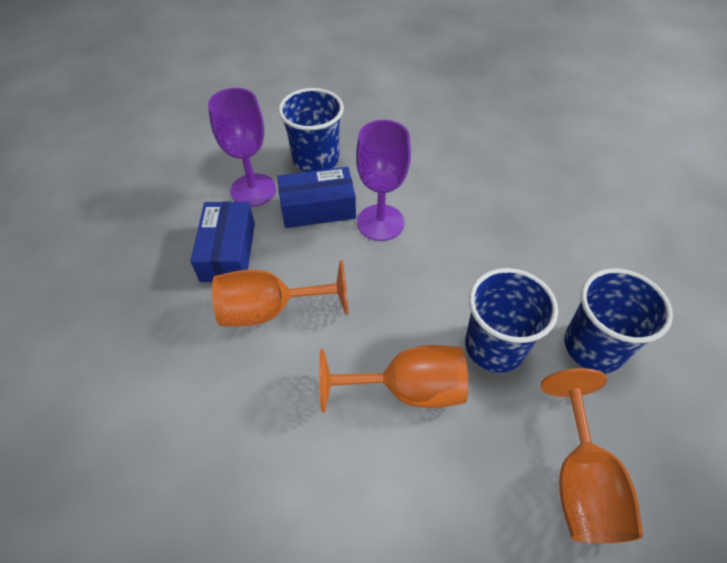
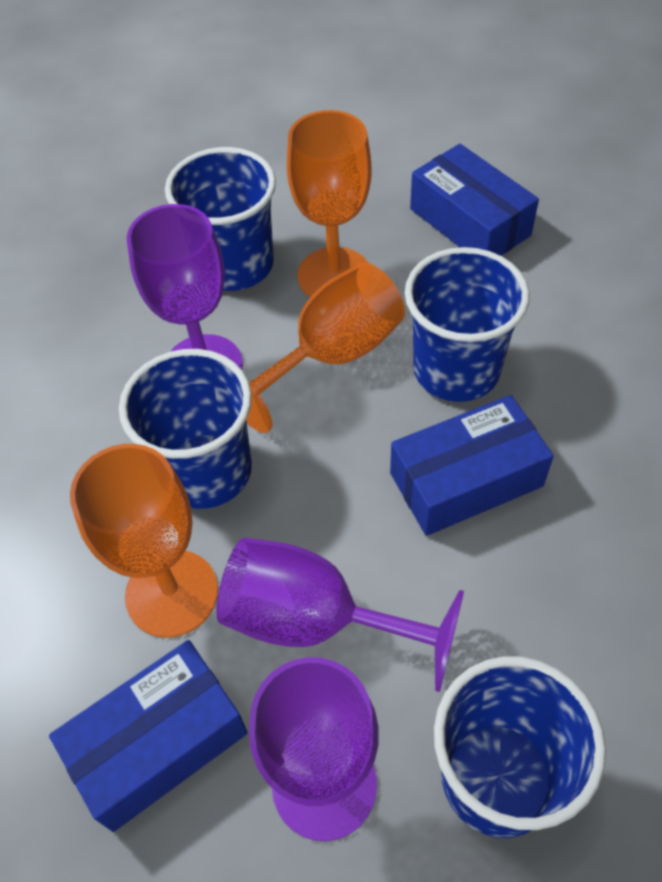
blue box: 2 -> 3
blue cup: 3 -> 4
purple goblet: 2 -> 3

